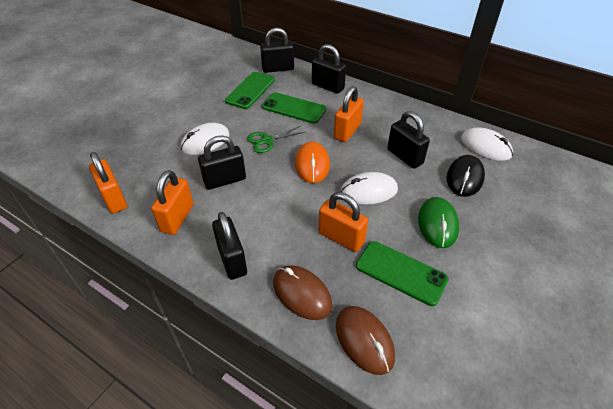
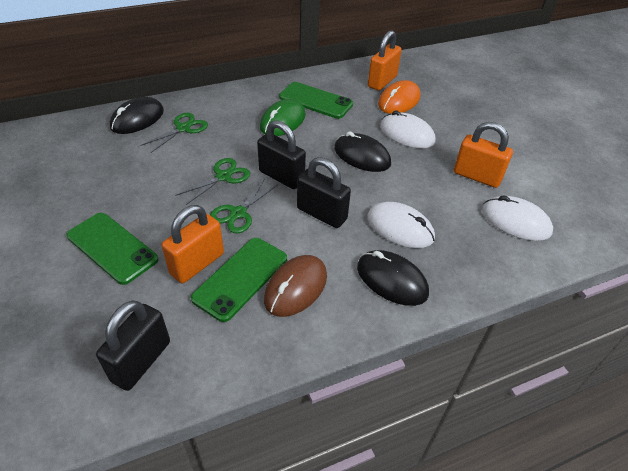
black mouse: 1 -> 3
black padlock: 5 -> 3
brown mouse: 2 -> 1
green scissors: 1 -> 3
orange padlock: 4 -> 3

